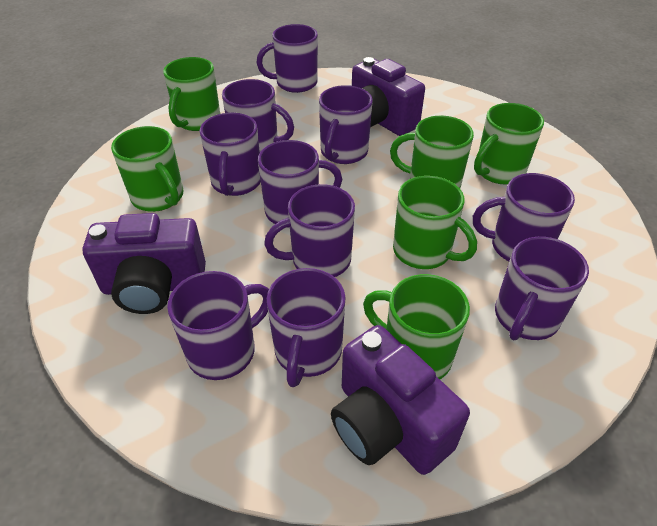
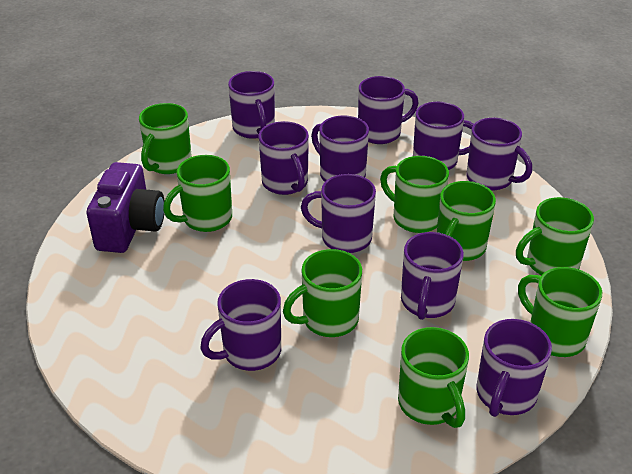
green mug: 6 -> 8
purple camera: 3 -> 1

